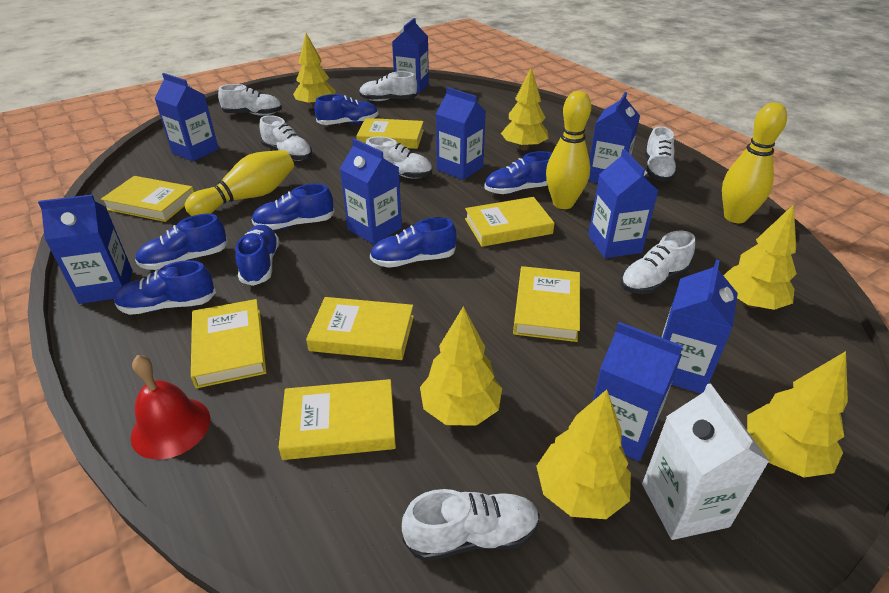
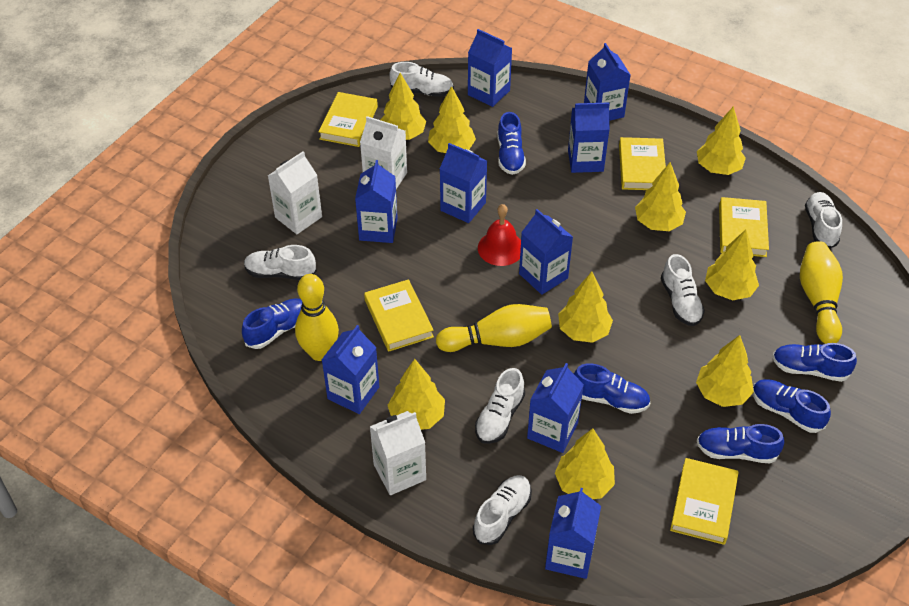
blue shoe: 7 -> 6
white carton: 1 -> 3
white shoe: 7 -> 6
yellow book: 7 -> 5
yellow tree: 6 -> 9

